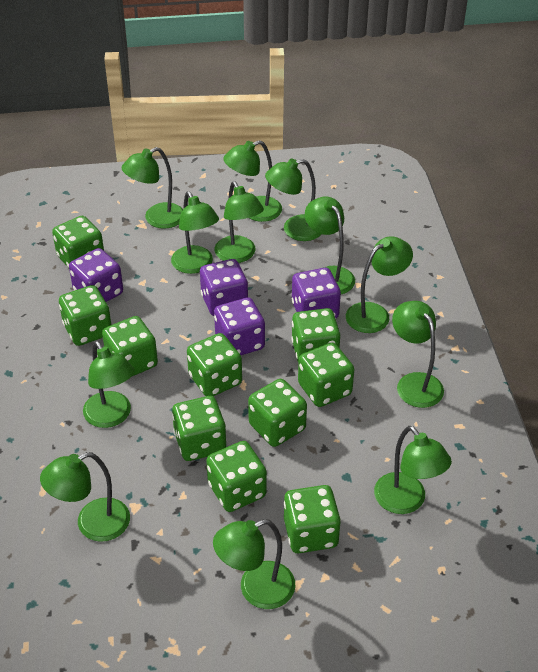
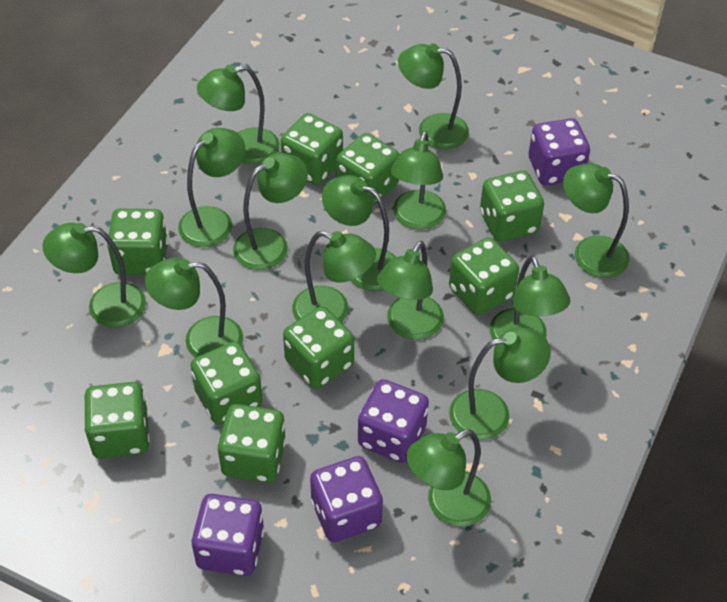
green dice: 10 -> 9
green lamp: 12 -> 14

